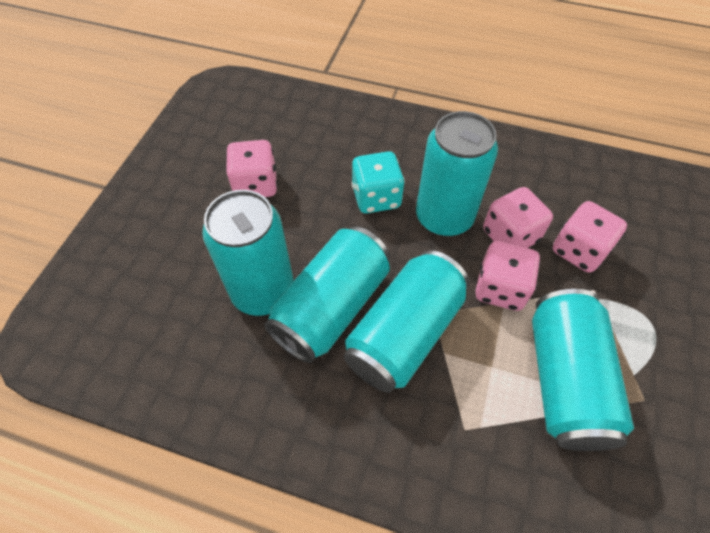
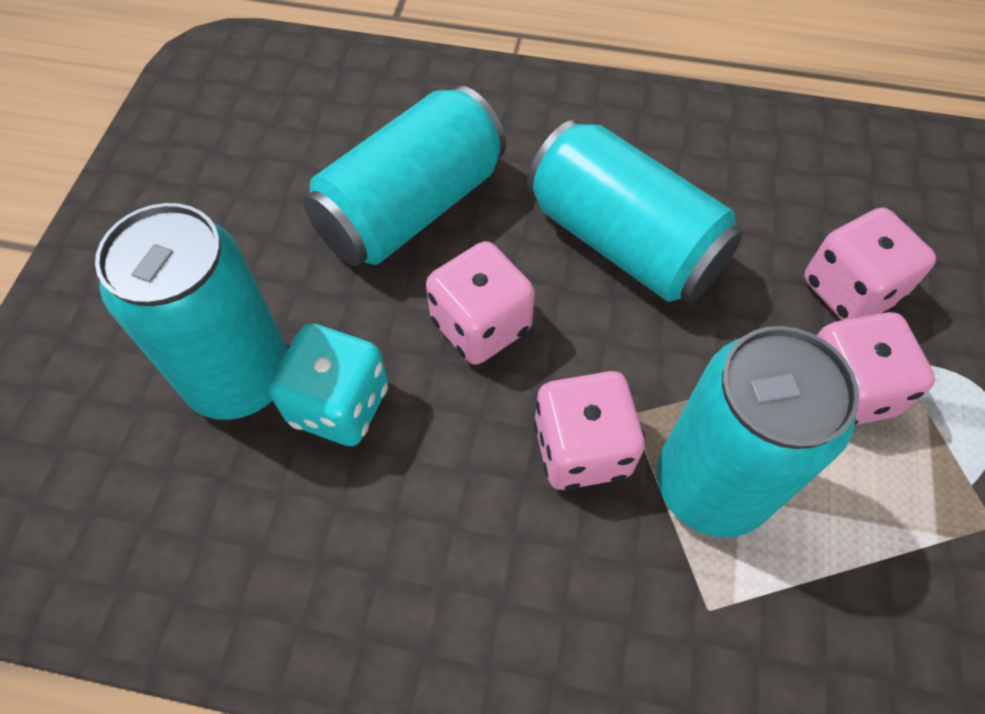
turquoise can: 5 -> 4

